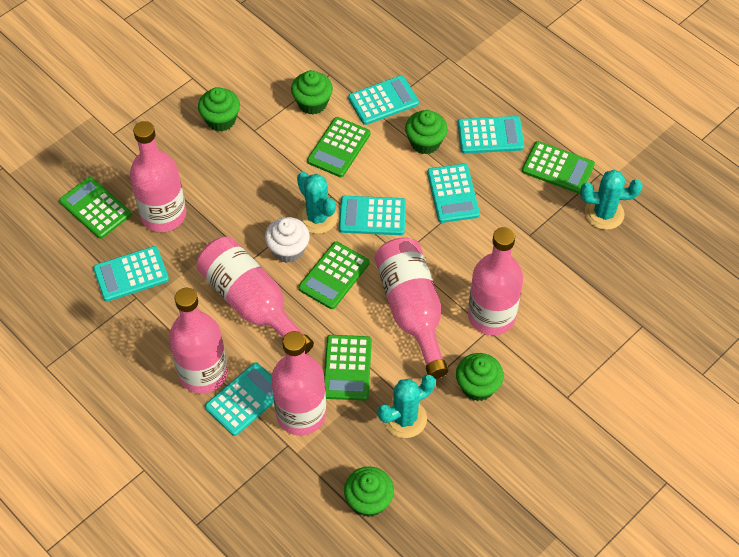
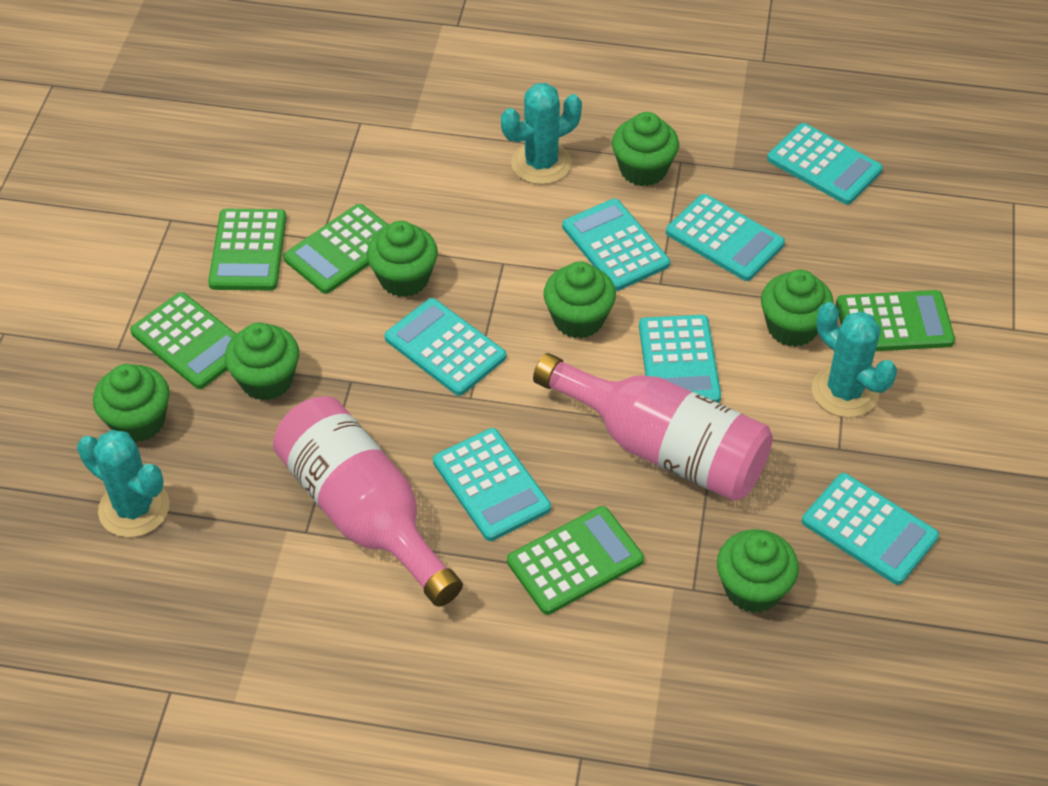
green cupcake: 5 -> 7
pink bottle: 6 -> 2
turquoise calculator: 6 -> 7
white cupcake: 1 -> 0

